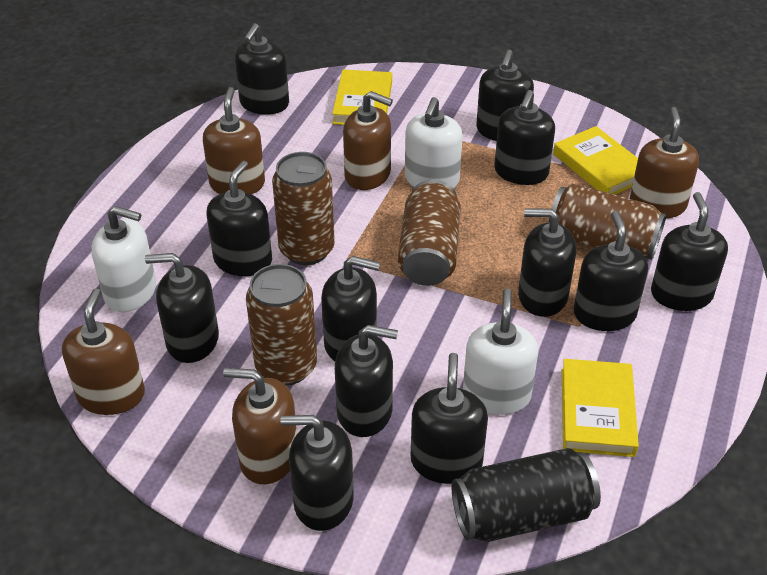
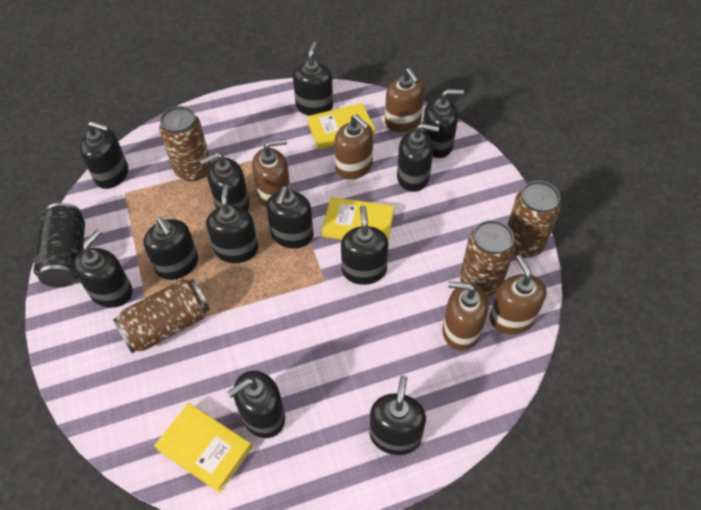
white soap dispenser: 3 -> 0

